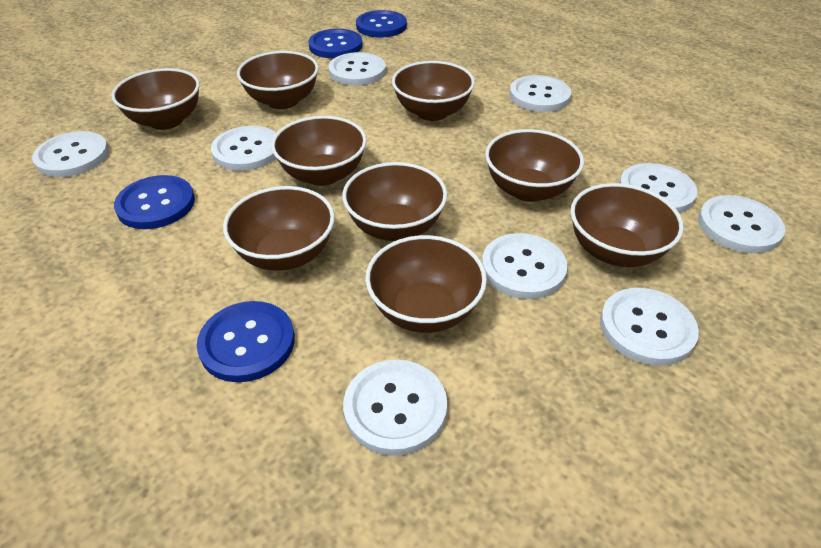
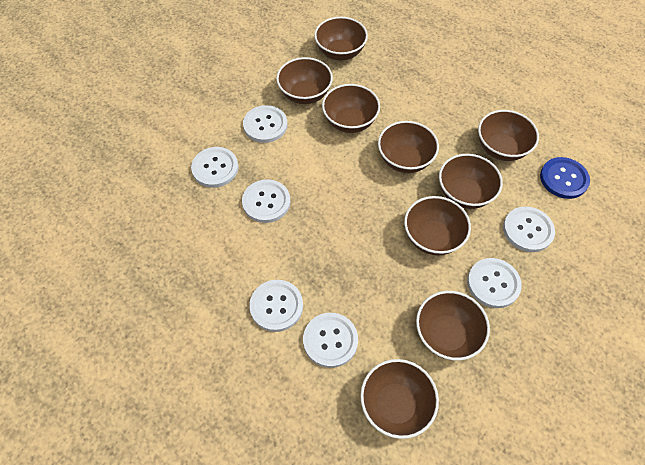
blue button: 4 -> 1
white button: 9 -> 7

